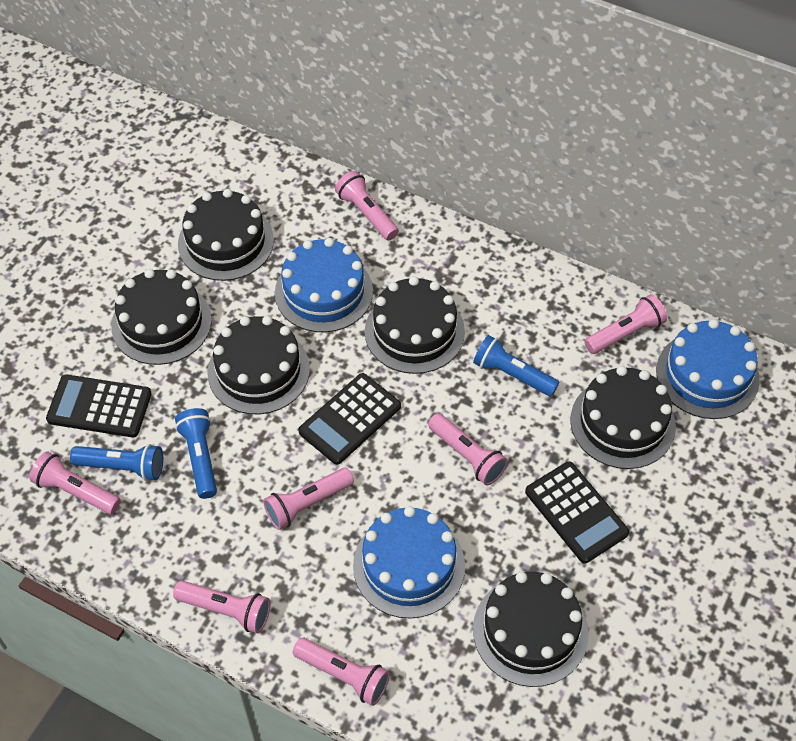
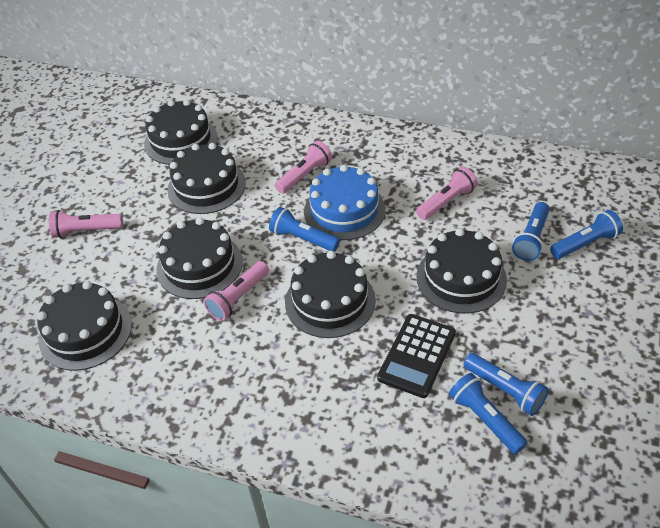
black calculator: 3 -> 1
blue cake: 3 -> 1
blue flashlight: 3 -> 5
pink flashlight: 7 -> 4

